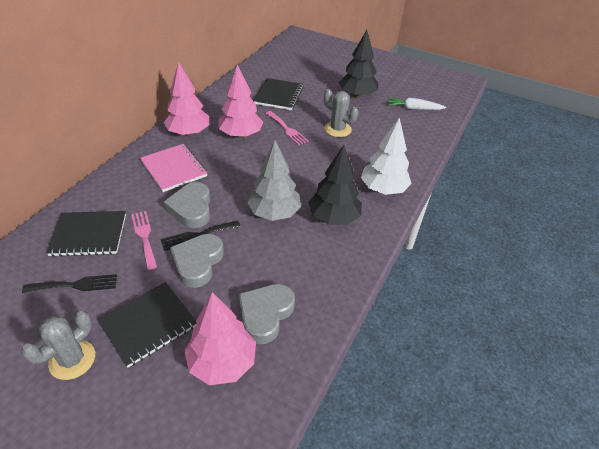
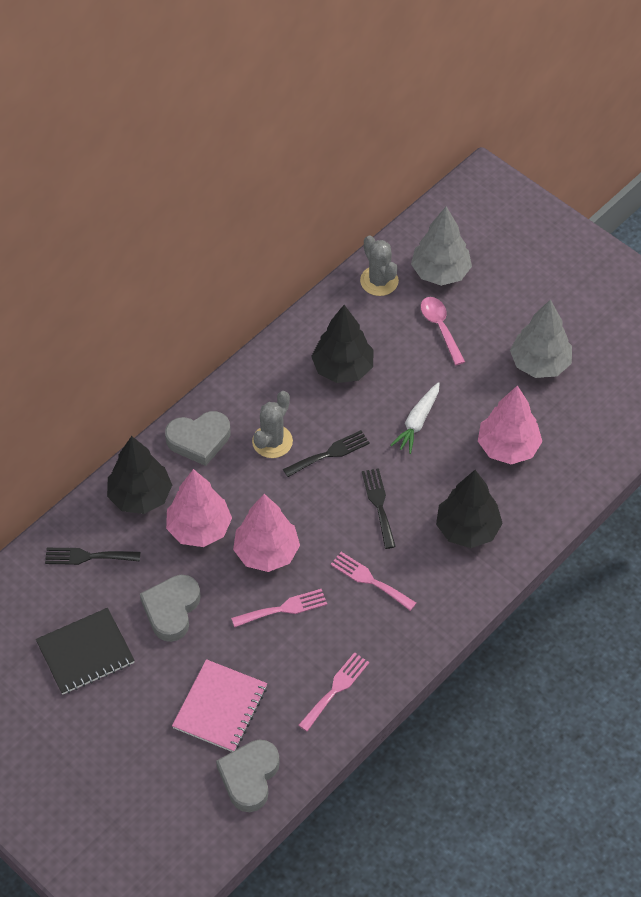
black fork: 2 -> 3
black notebook: 3 -> 1
black tree: 2 -> 3
grey tree: 1 -> 2
pink fork: 2 -> 3
pink spoon: 0 -> 1
white tree: 1 -> 0

